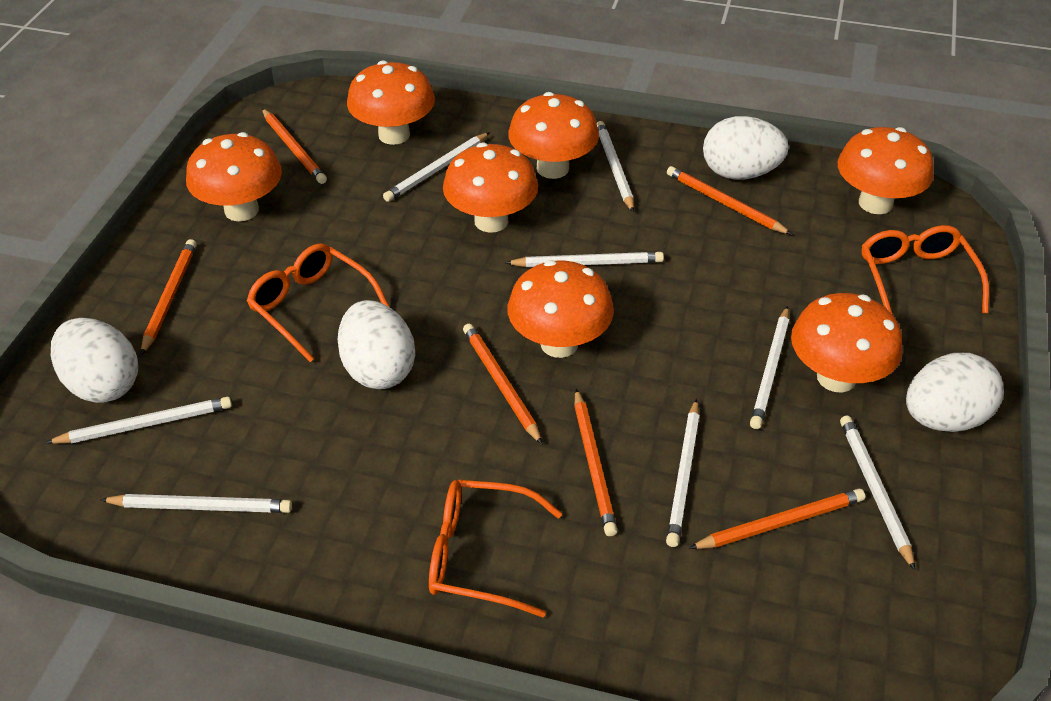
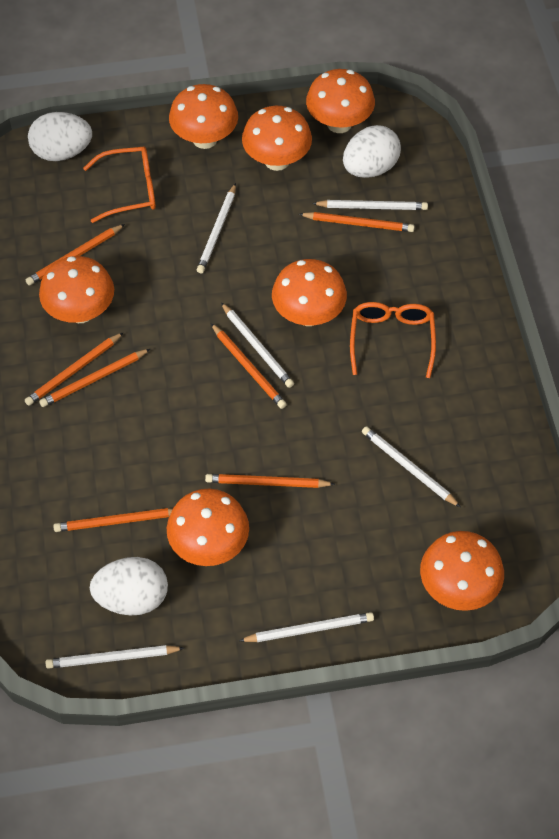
orange glasses: 3 -> 2
orange pencil: 6 -> 7
white egg: 4 -> 3
white pencil: 8 -> 6

